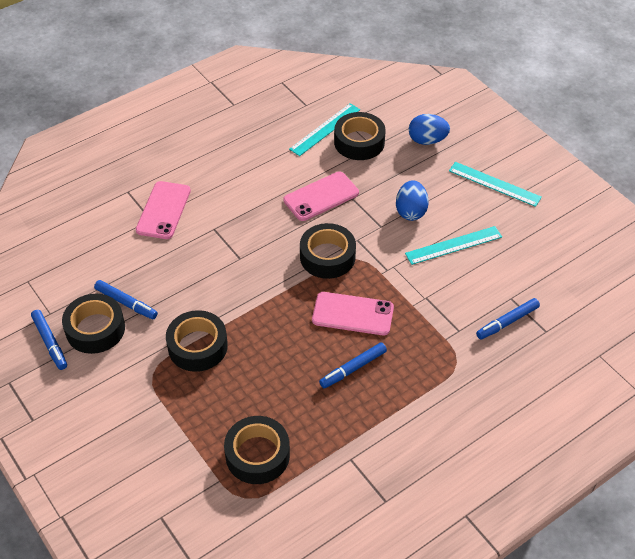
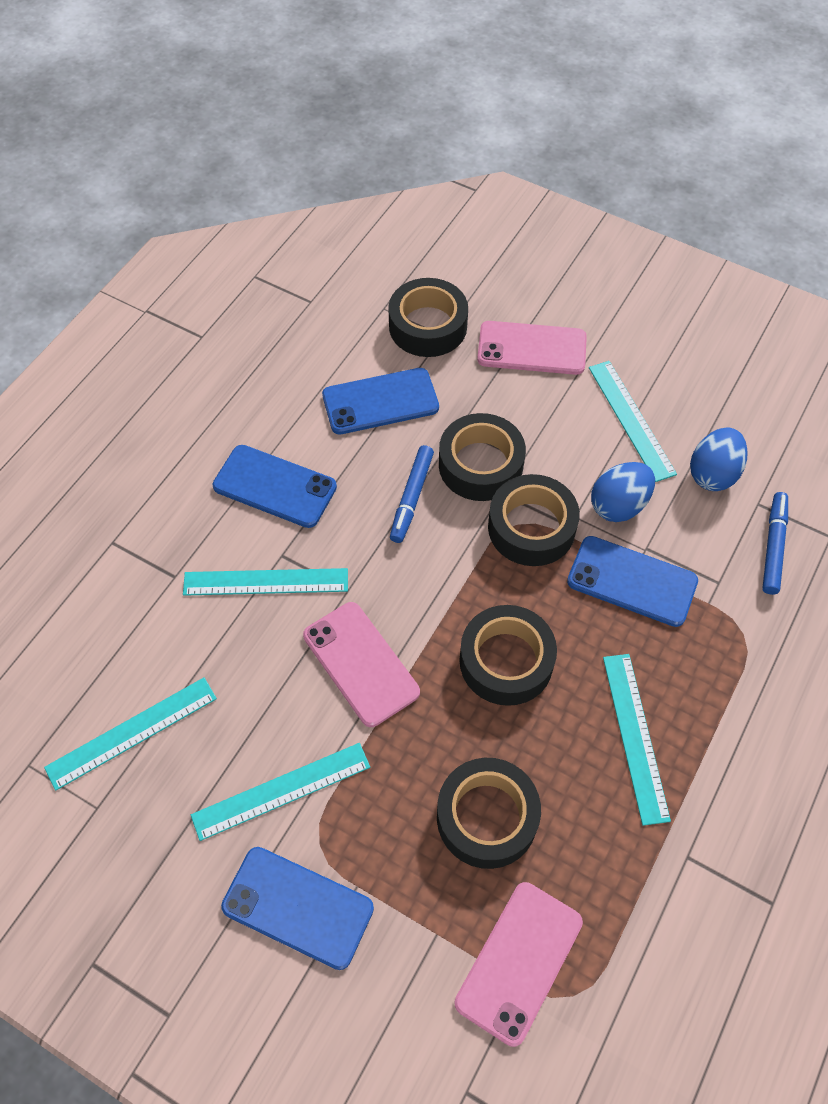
blue marker: 4 -> 2
blue phone: 0 -> 4
turquoise ruler: 3 -> 5

